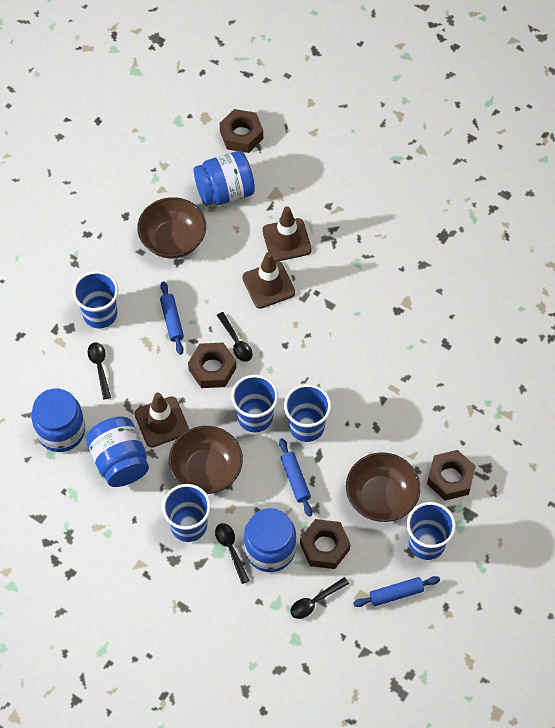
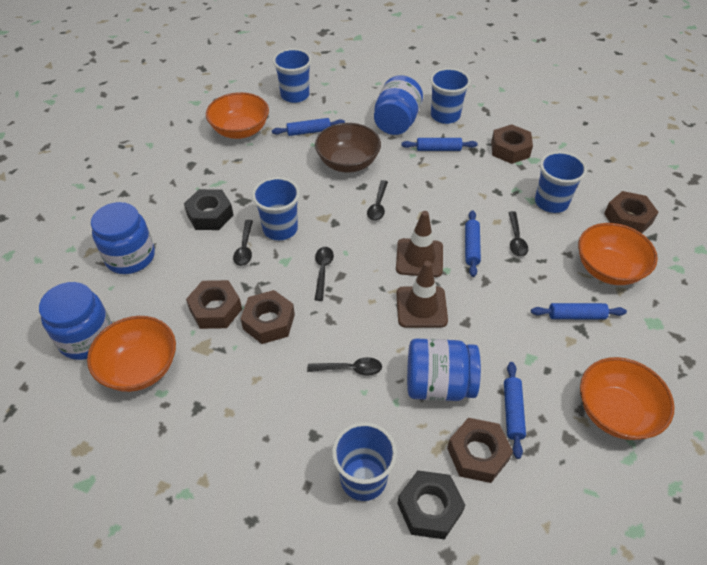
black nut: 0 -> 2
black spoon: 4 -> 5
blue rolling pin: 3 -> 5
brown bowl: 3 -> 1
brown nut: 4 -> 5
brown traffic cone: 3 -> 2
orange bowl: 0 -> 4

